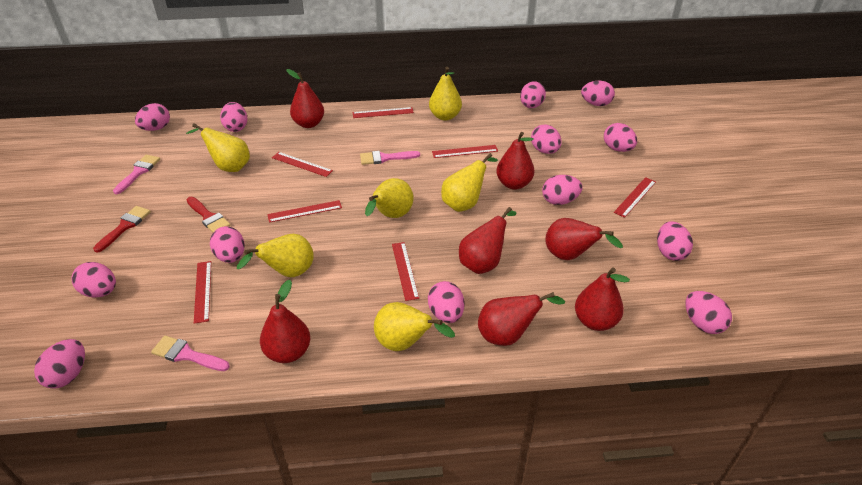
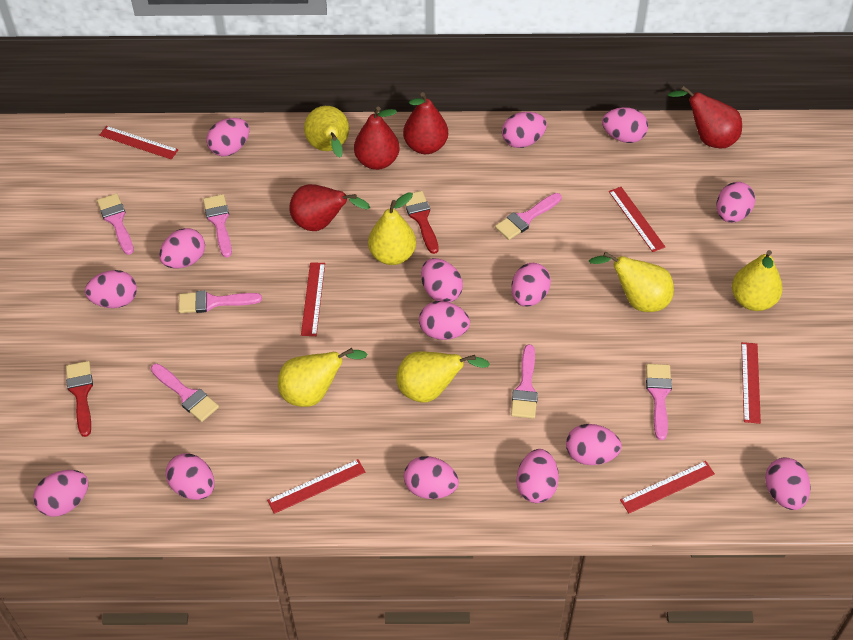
pink brush: 3 -> 7
pink egg: 13 -> 15
red pear: 7 -> 4
red ruler: 7 -> 6

